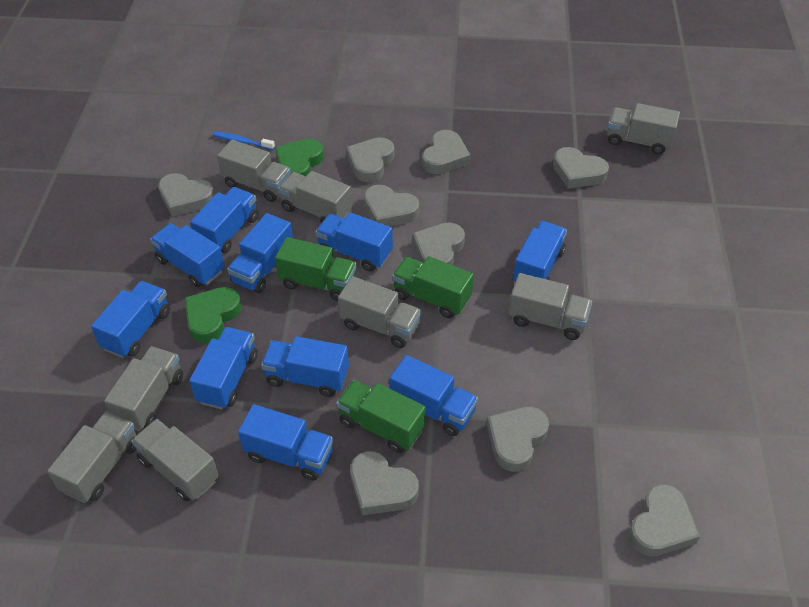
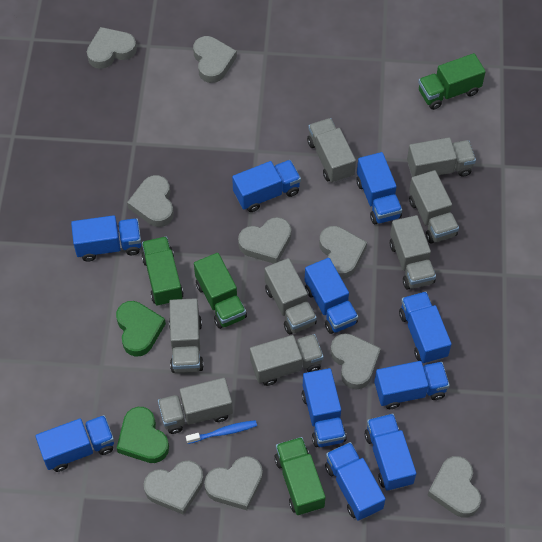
green truck: 3 -> 4

